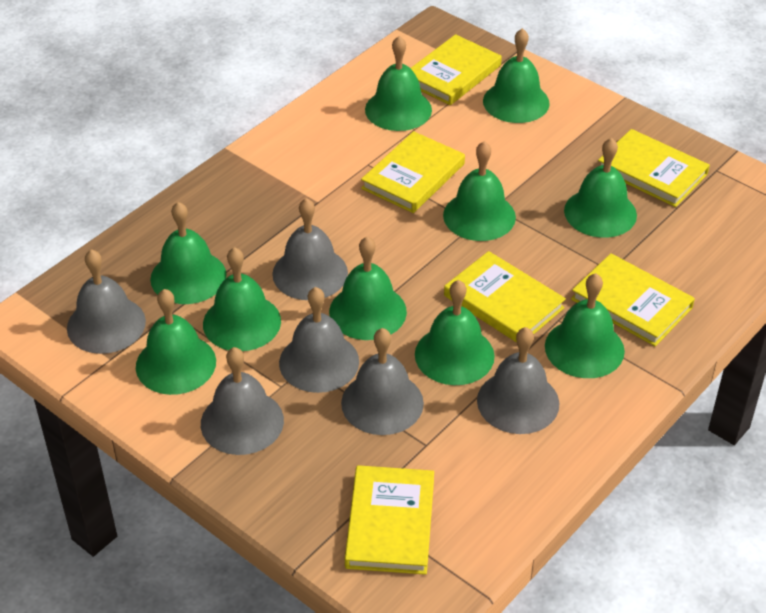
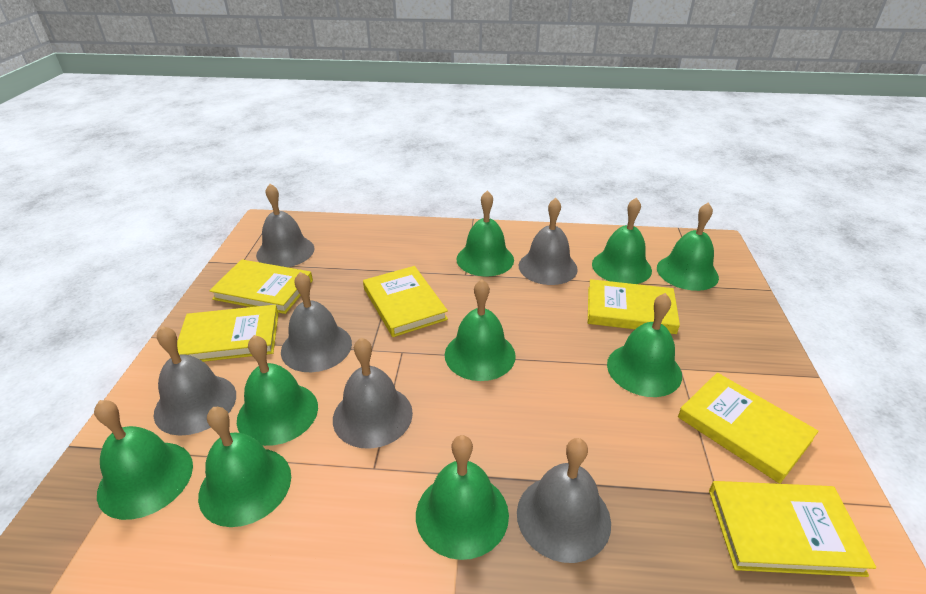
green bell: 10 -> 9

